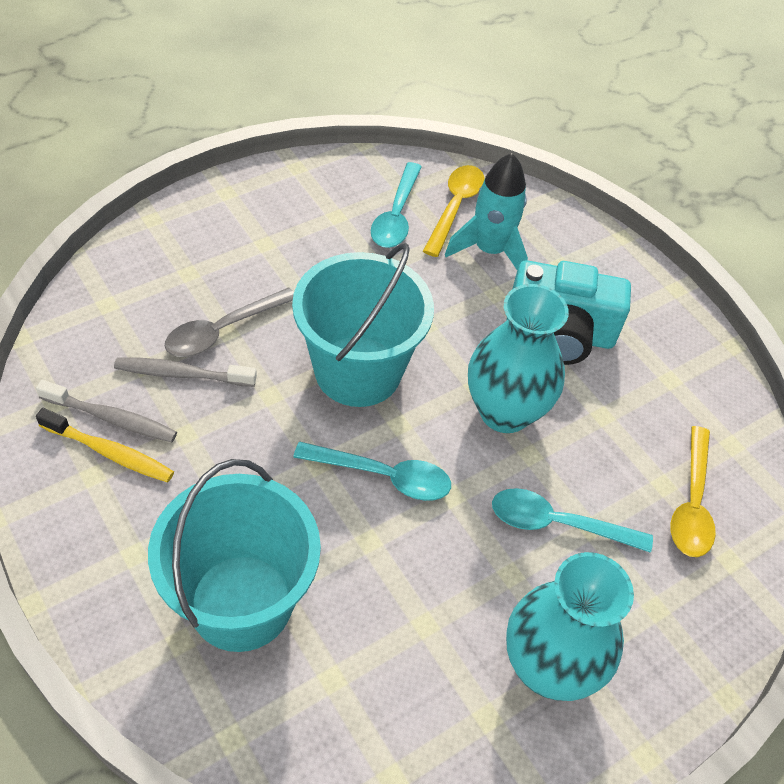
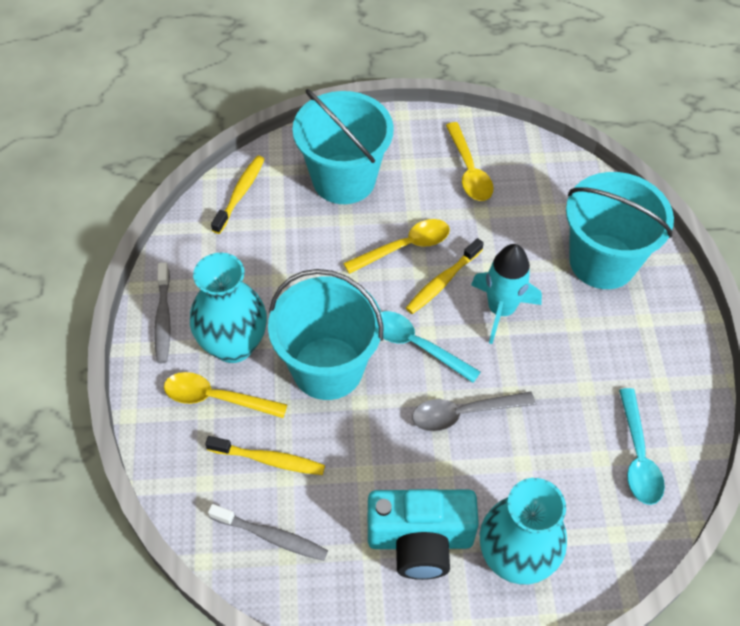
turquoise bucket: 2 -> 3
turquoise spoon: 3 -> 2
yellow spoon: 2 -> 3
yellow toothbrush: 1 -> 3

